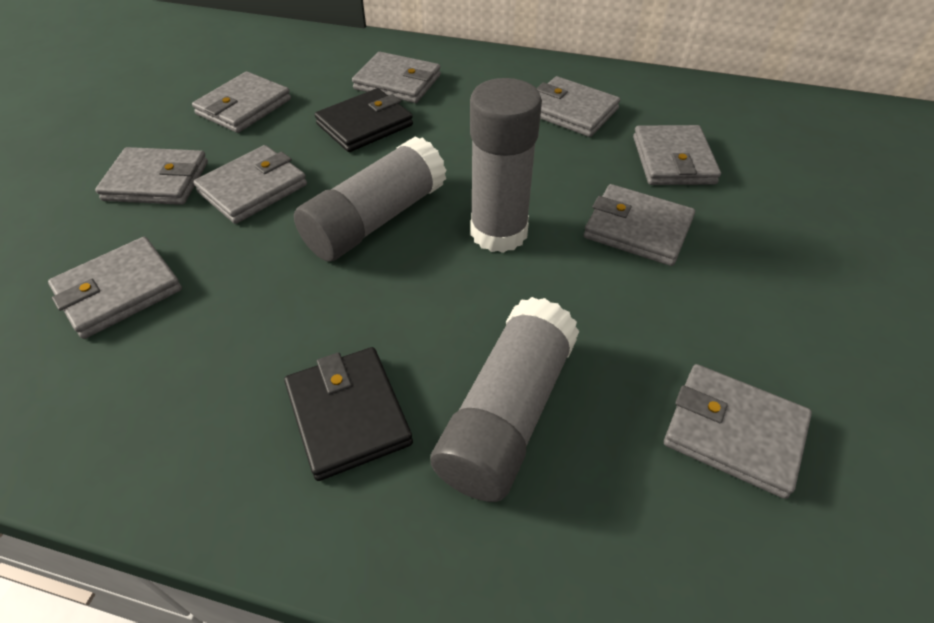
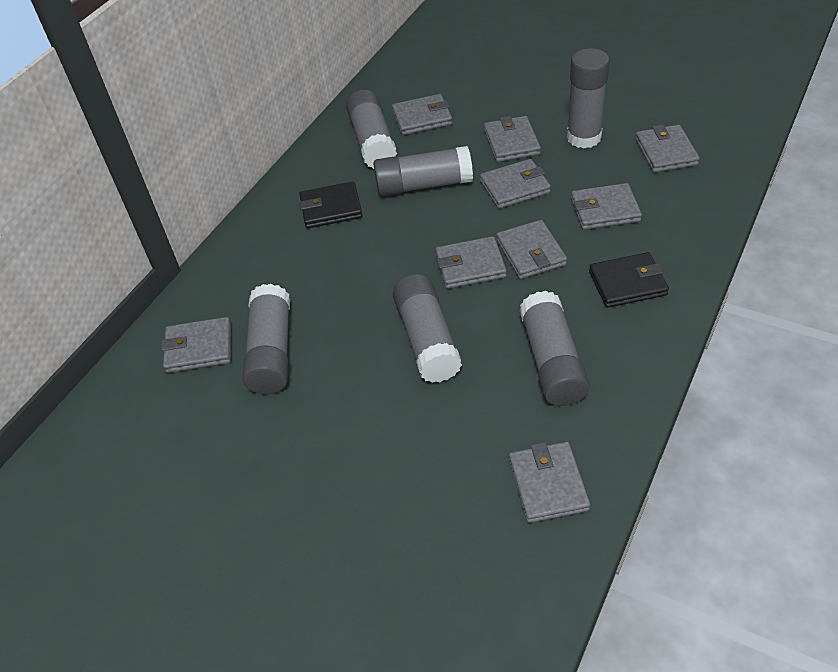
grey glue stick: 3 -> 6

